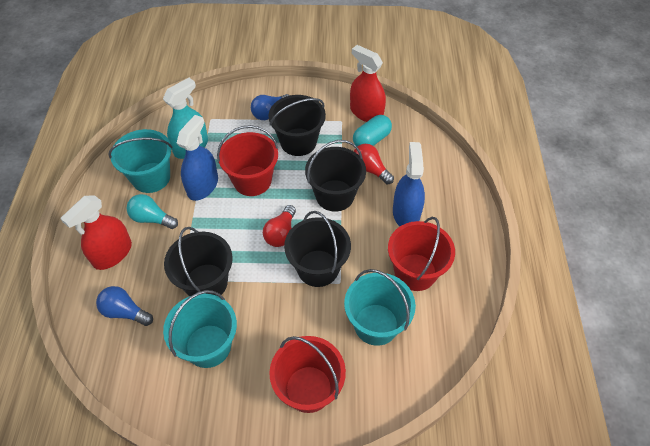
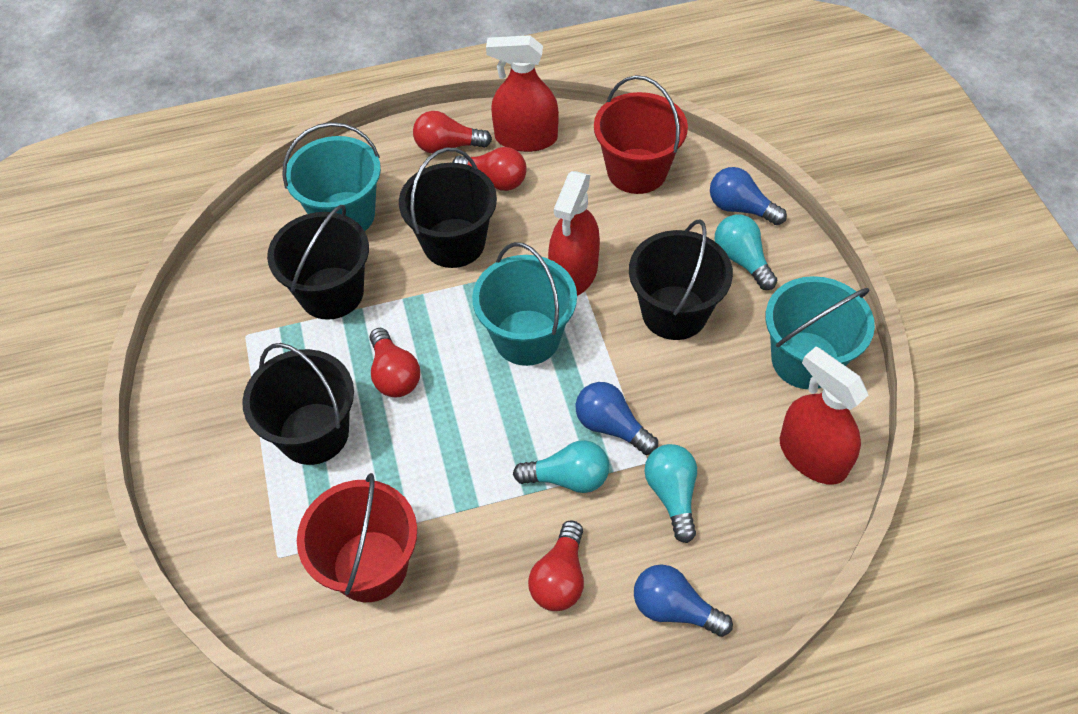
blue light bulb: 2 -> 3
blue spray bottle: 2 -> 0
red bucket: 3 -> 2
red light bulb: 2 -> 4
red spray bottle: 2 -> 3
turquoise capsule: 1 -> 0
turquoise light bulb: 1 -> 3
turquoise spray bottle: 1 -> 0

